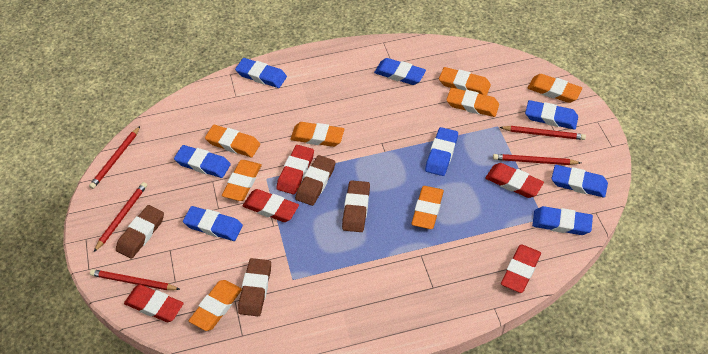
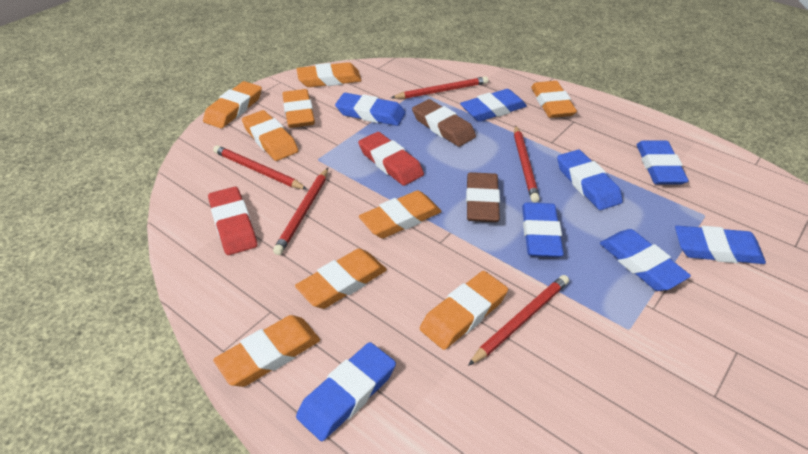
brown eraser: 4 -> 2
orange eraser: 8 -> 9
red eraser: 5 -> 2

